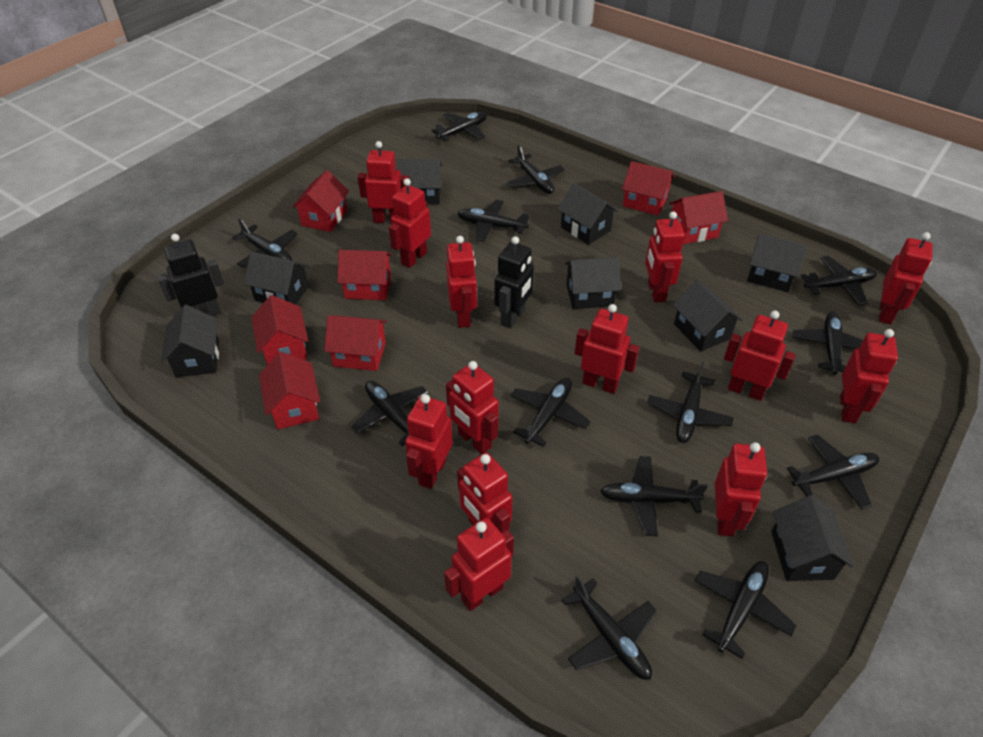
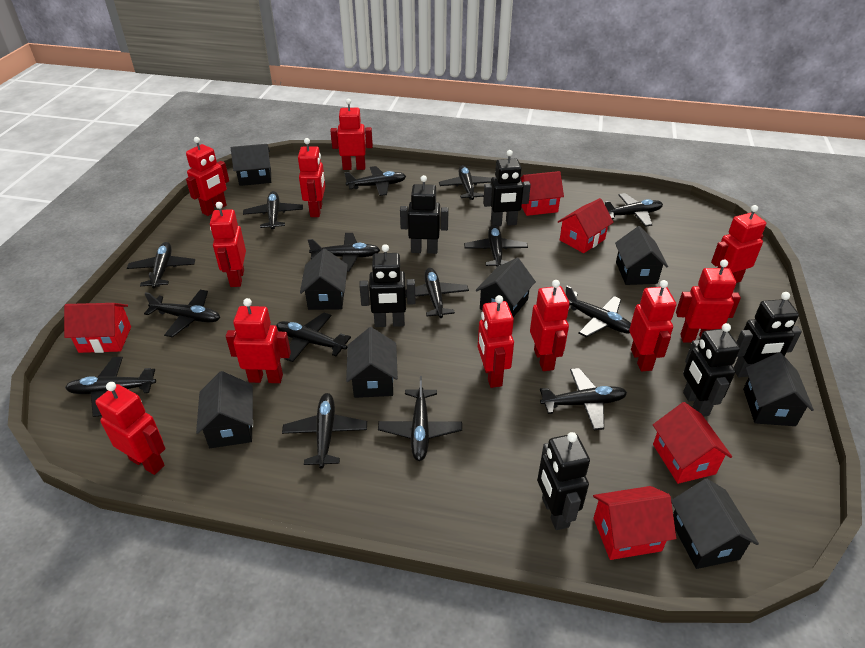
black plane: 13 -> 15
black robot: 2 -> 6
red house: 7 -> 5
red robot: 13 -> 11

